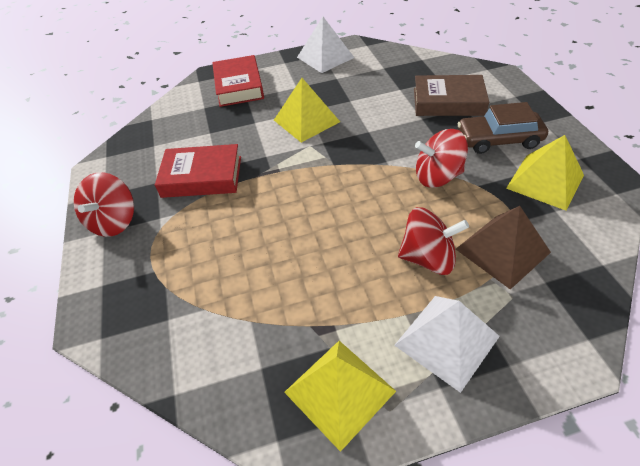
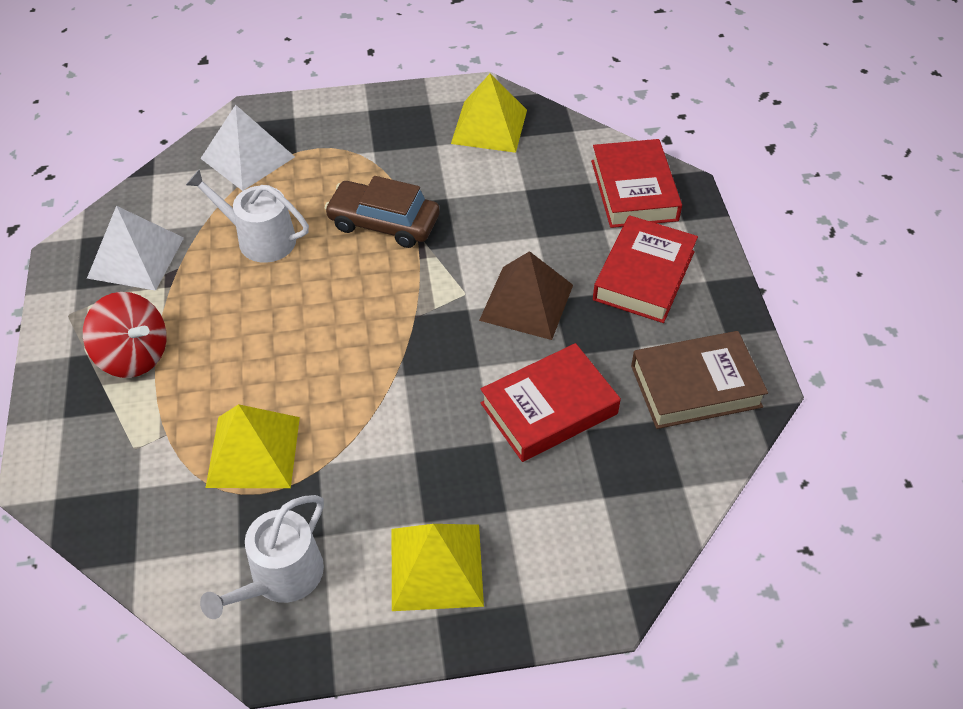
red book: 2 -> 3
red spinning top: 3 -> 1
white watering can: 0 -> 2

